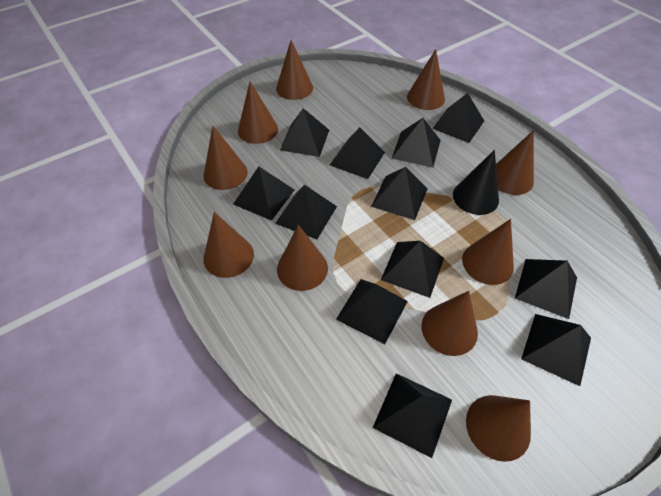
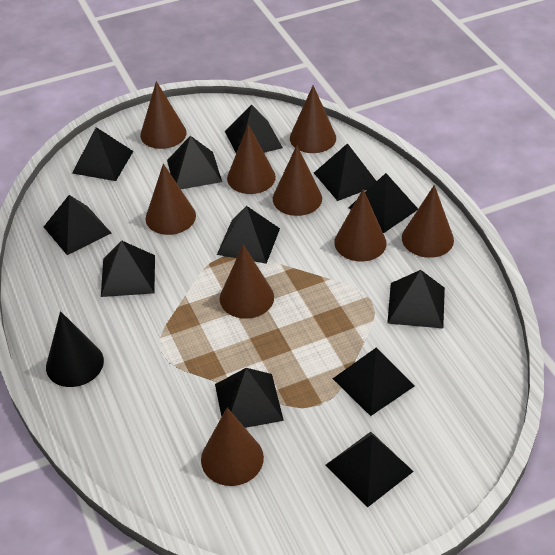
brown cone: 10 -> 9

